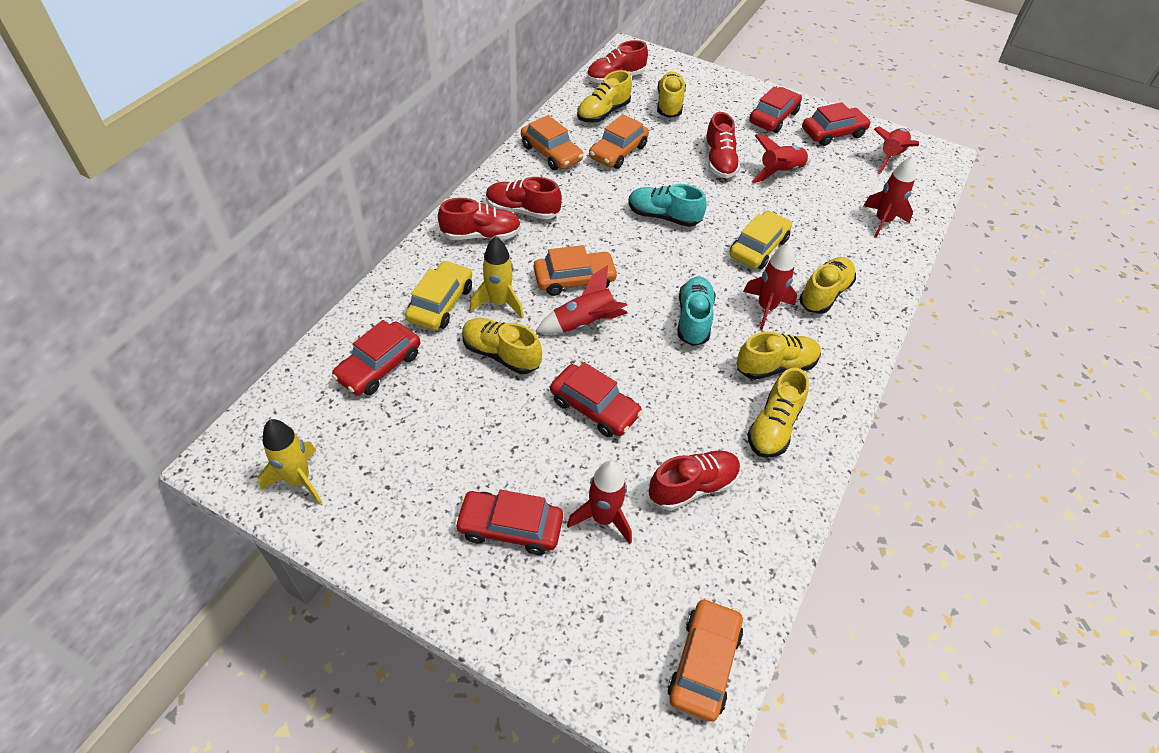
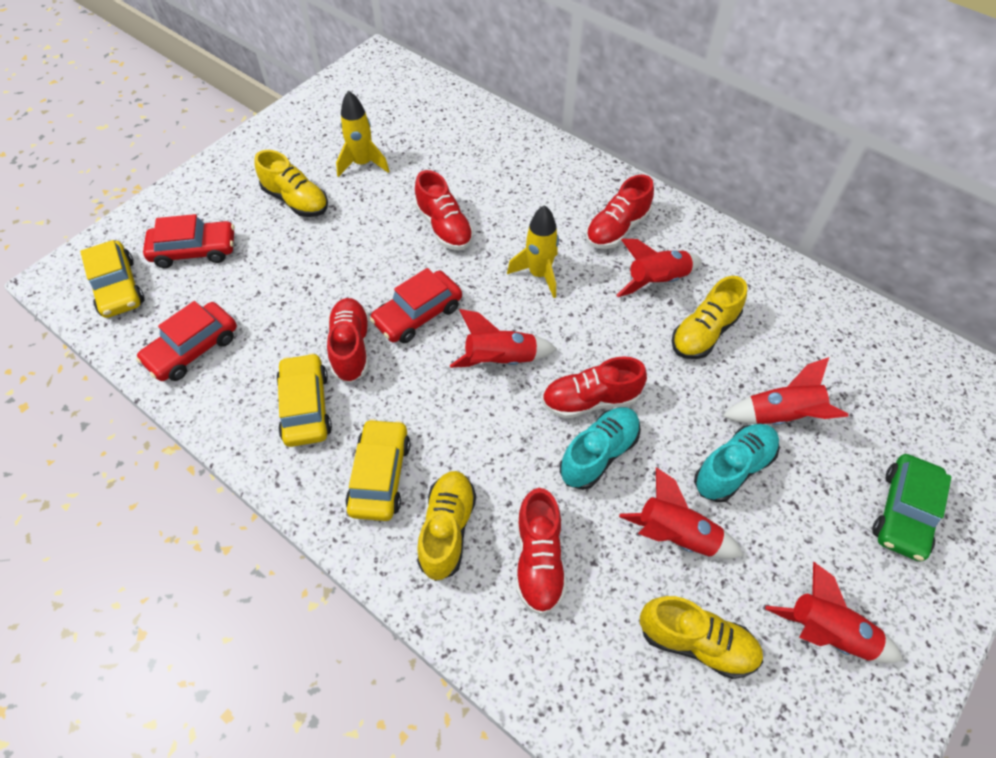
green car: 0 -> 1
orange car: 4 -> 0
red car: 5 -> 3
red rocket: 6 -> 5
yellow car: 2 -> 3
yellow shoe: 6 -> 4

